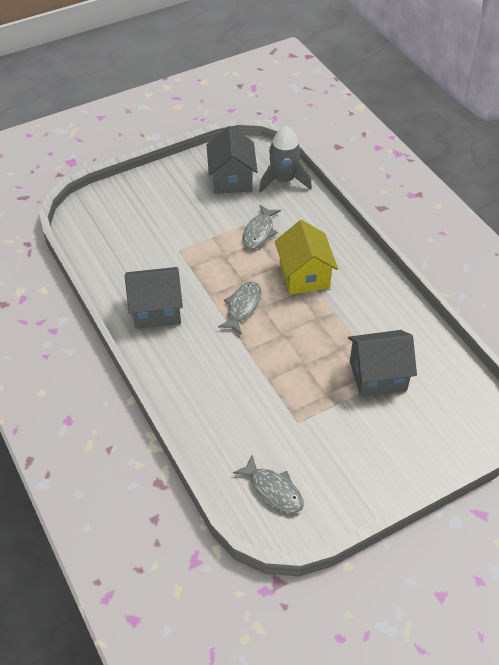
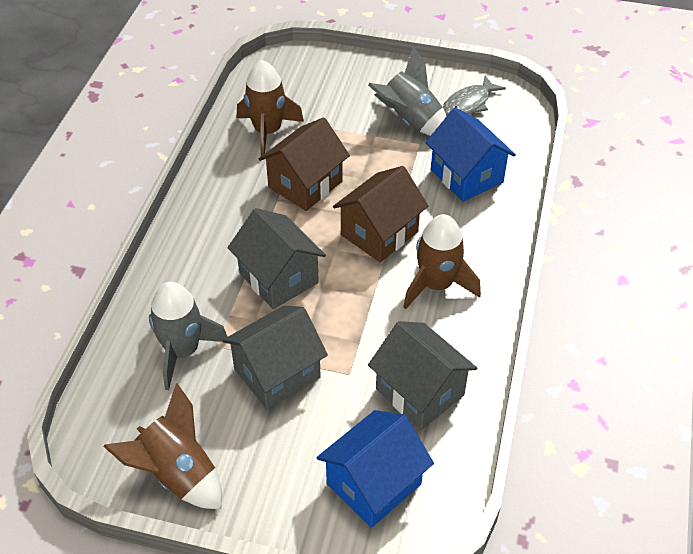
blue house: 0 -> 2
brown house: 0 -> 2
brown rocket: 0 -> 3
grey fish: 3 -> 1
grey rocket: 1 -> 2
yellow house: 1 -> 0

